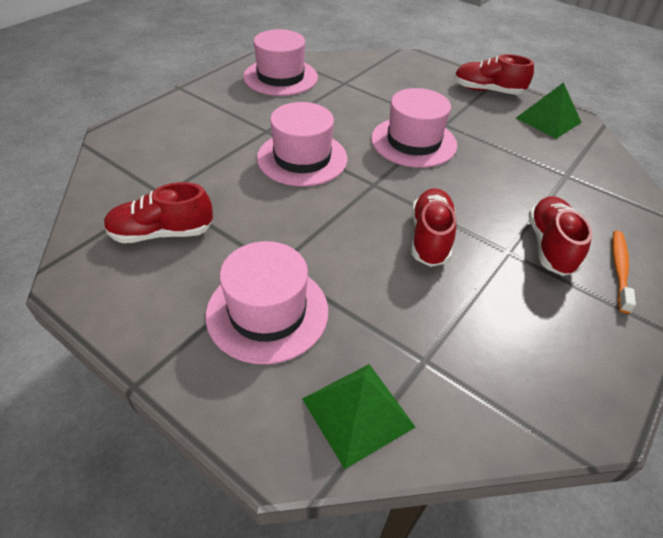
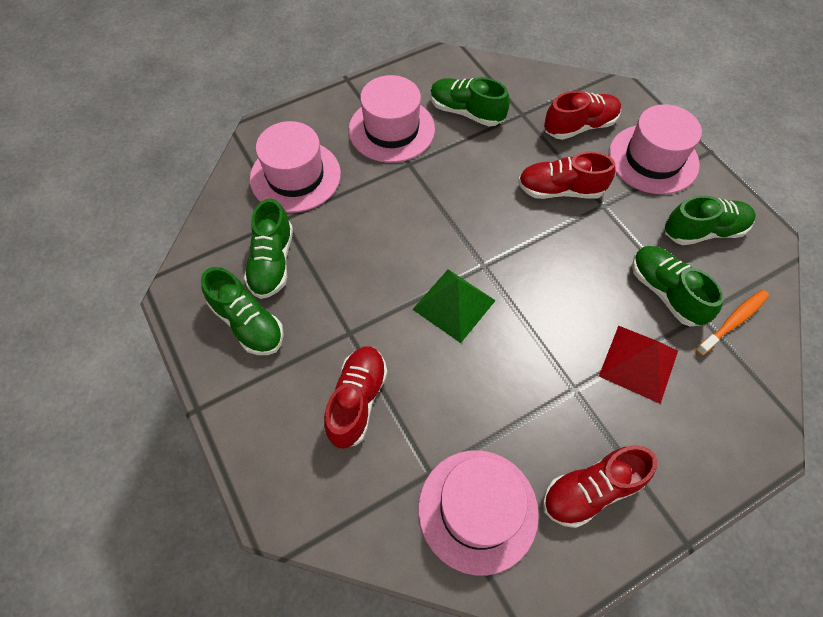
green pyramid: 2 -> 1
green shoe: 0 -> 5
red pyramid: 0 -> 1

